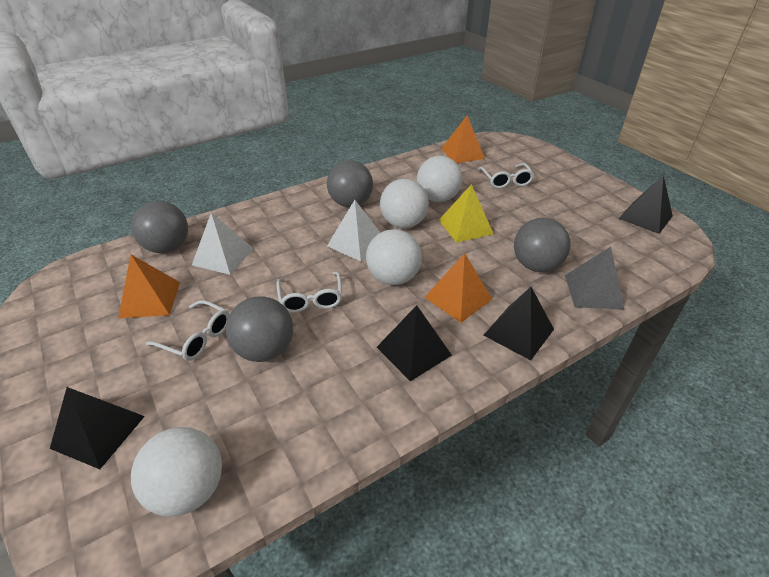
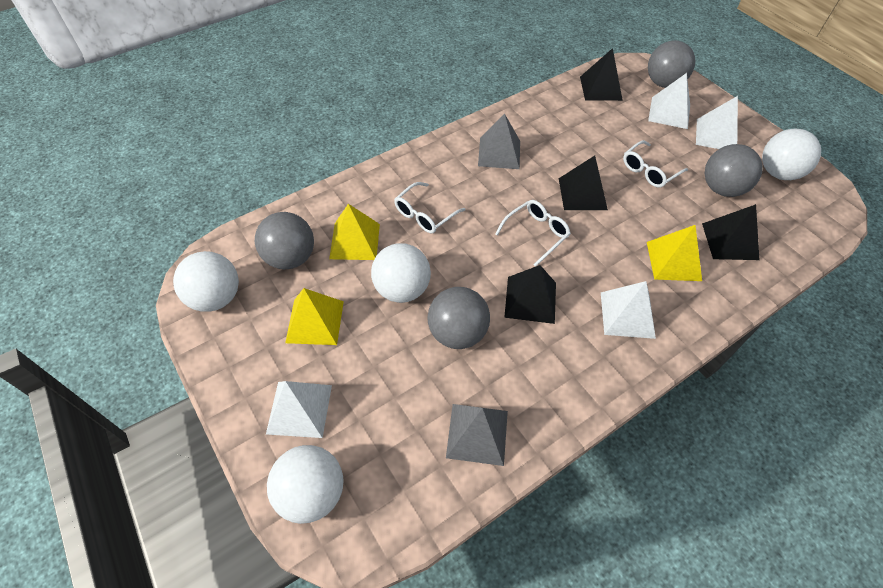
grey pyramid: 1 -> 2
orange pyramid: 3 -> 0
white pyramid: 2 -> 4
yellow pyramid: 1 -> 3

